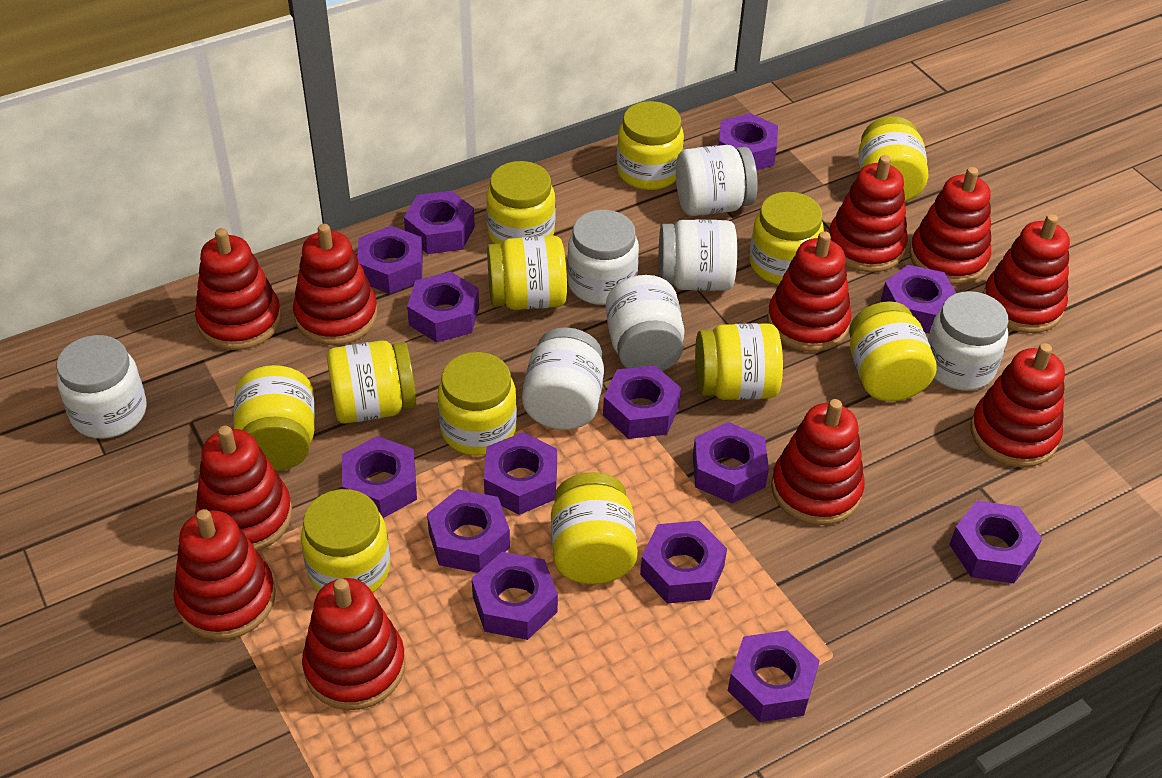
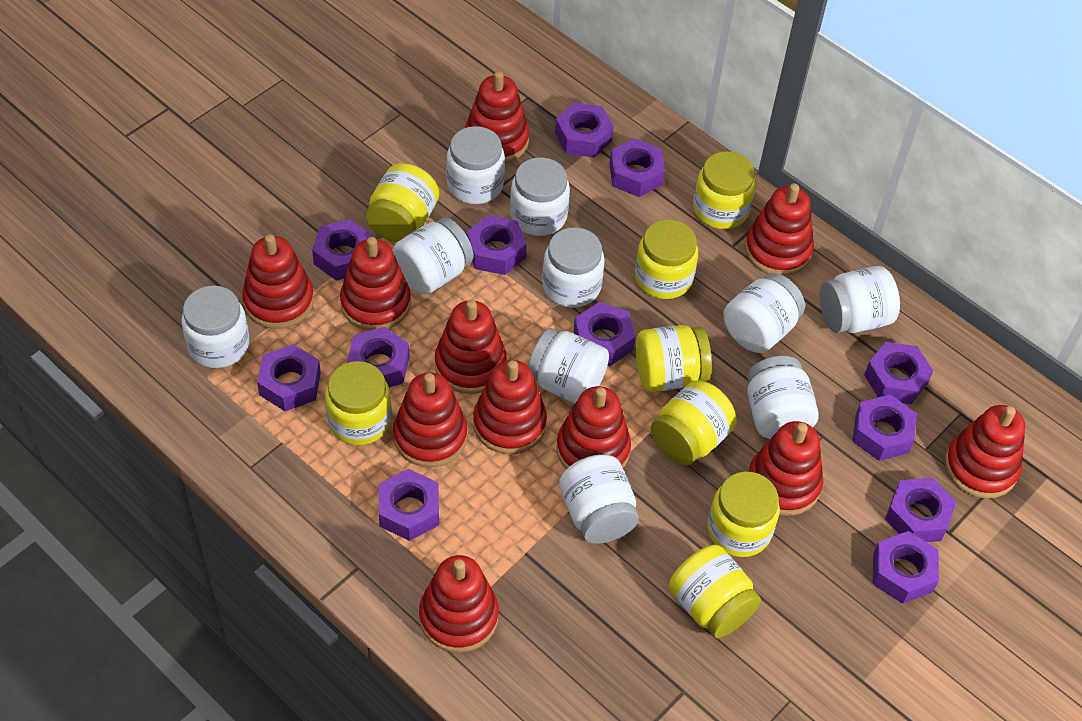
purple nut: 14 -> 12
white jar: 7 -> 10
yellow jar: 12 -> 8

